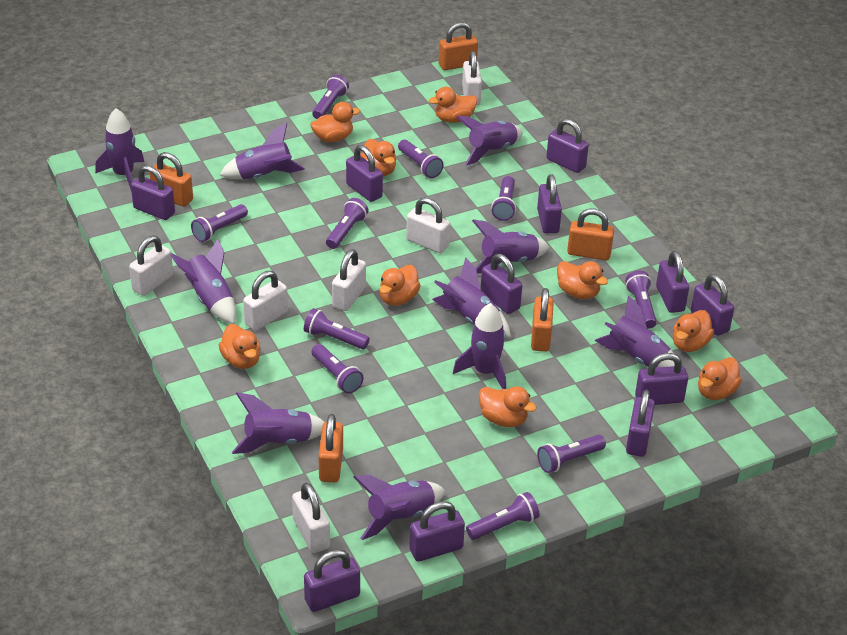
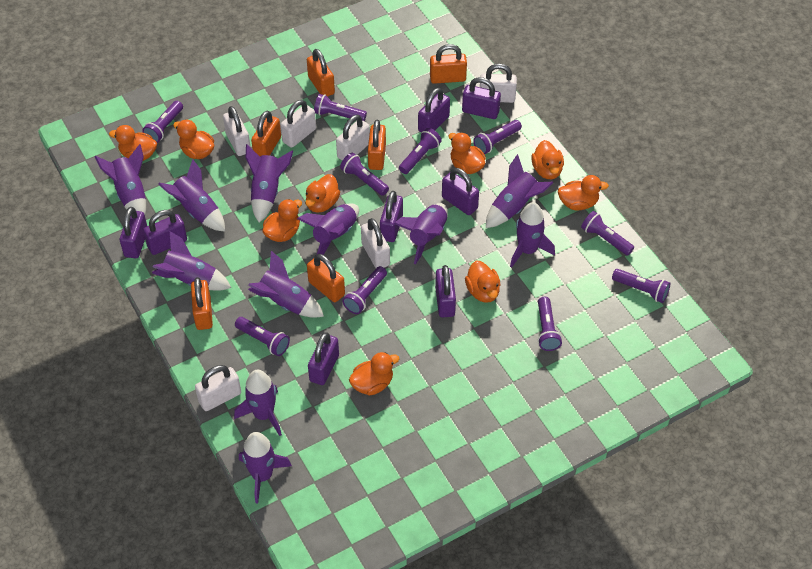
orange padlock: 5 -> 6
purple padlock: 11 -> 8
purple rocket: 10 -> 11

